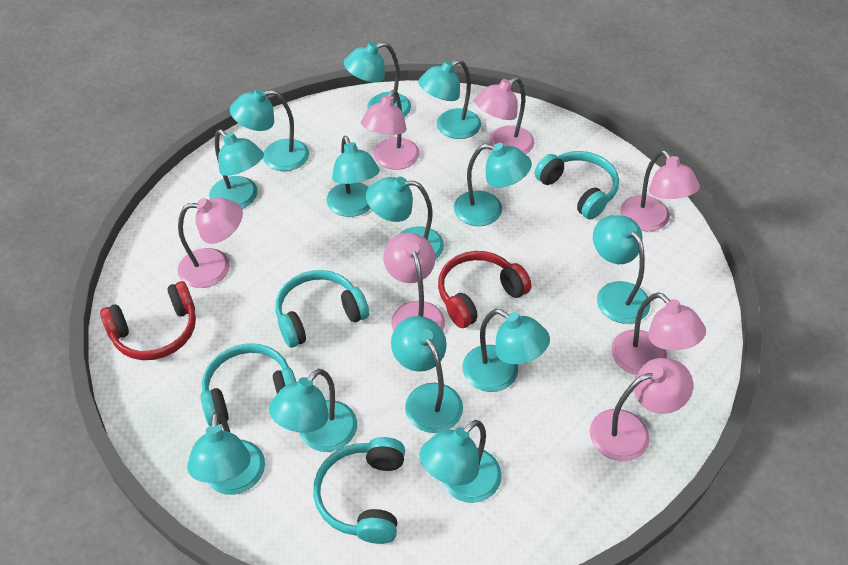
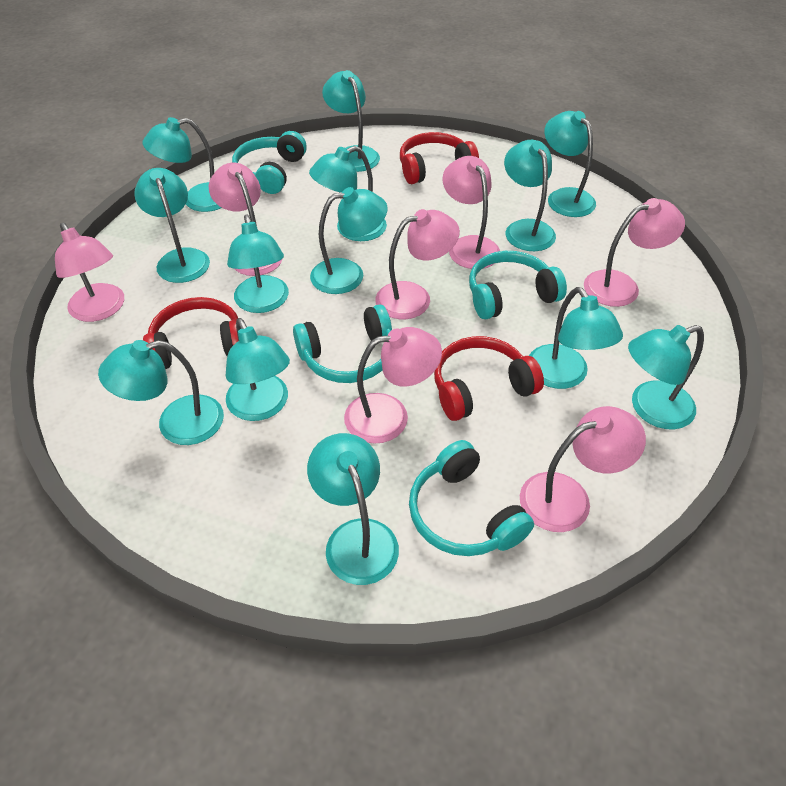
red headphones: 2 -> 3

